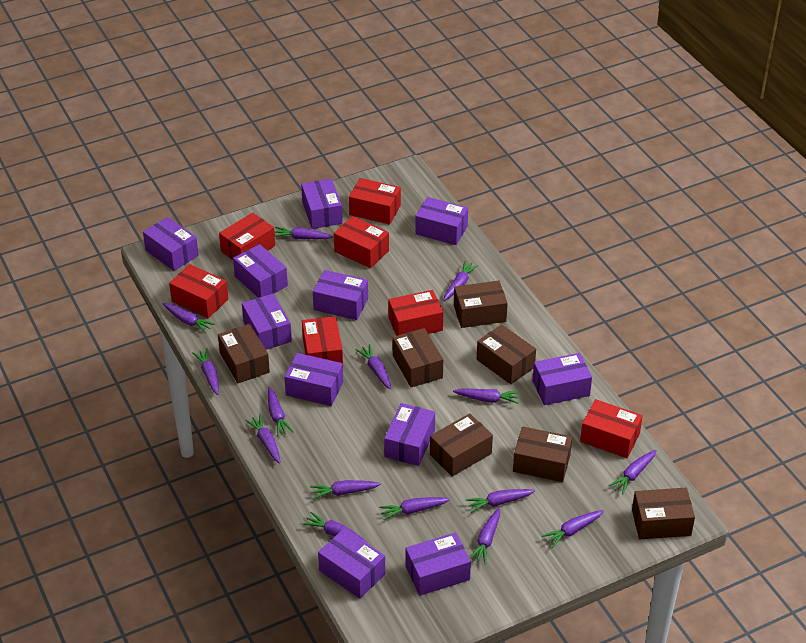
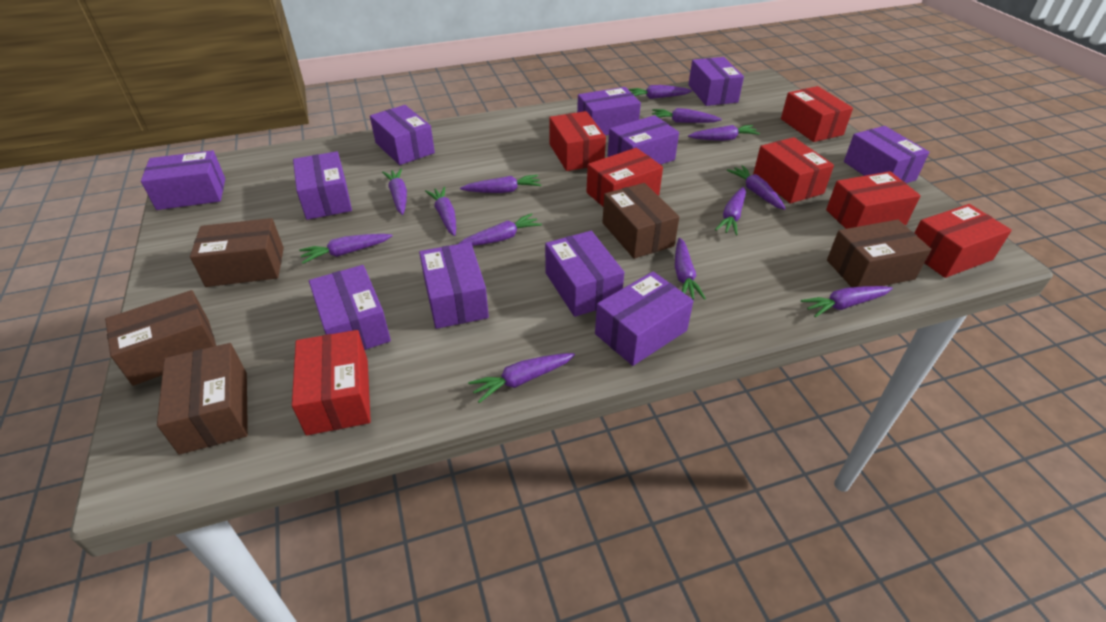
brown box: 7 -> 5
purple carrot: 15 -> 13

